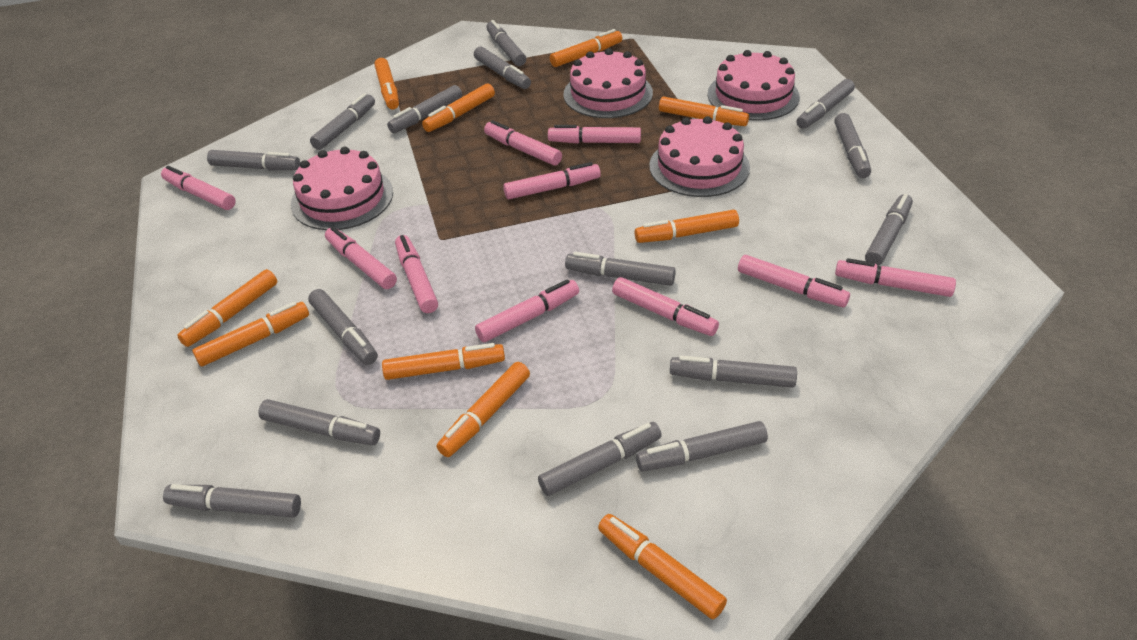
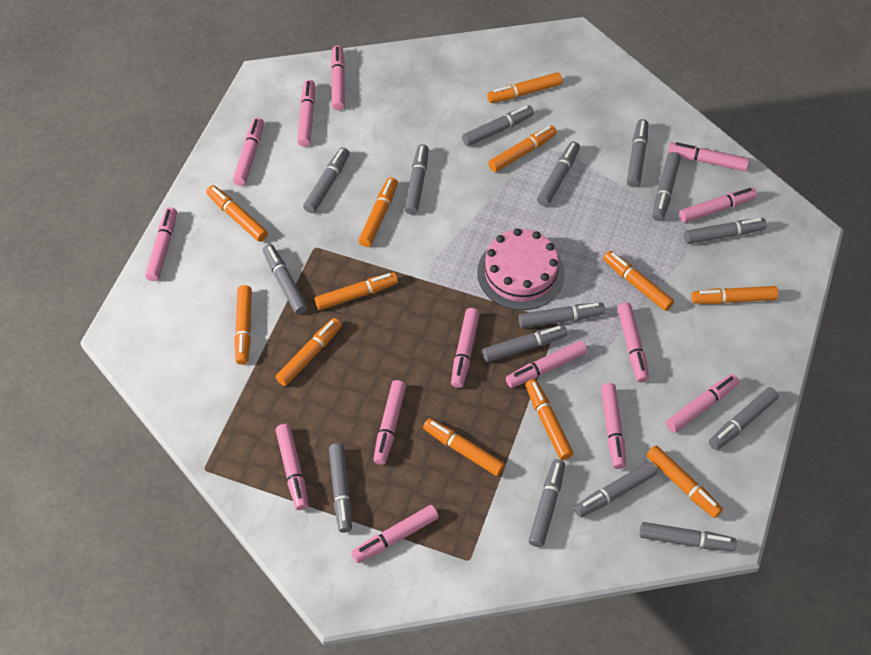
orange marker: 10 -> 12
pink cake: 4 -> 1
pink marker: 10 -> 14

